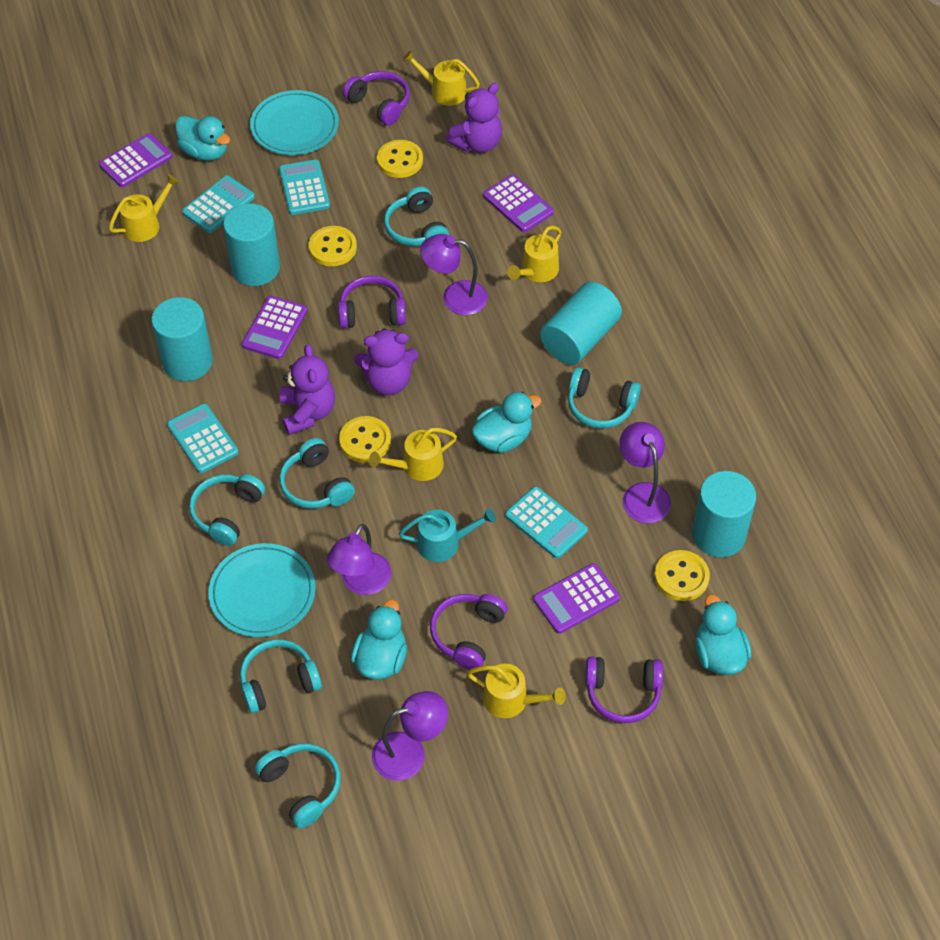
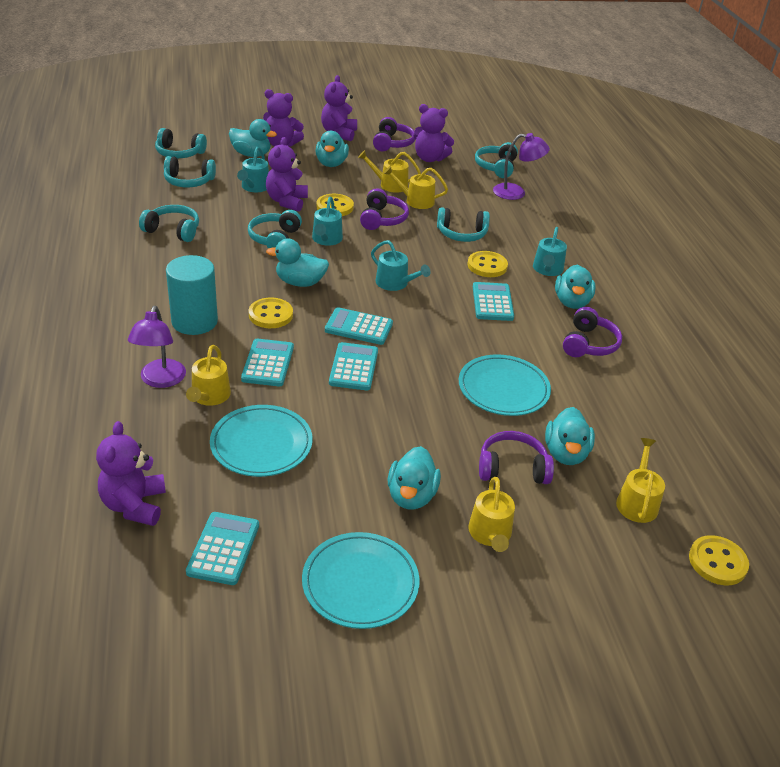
purple calculator: 4 -> 0
purple lamp: 4 -> 2
purple teddy bear: 3 -> 5
turquoise calculator: 4 -> 5
turquoise cylinder: 4 -> 1
turquoise duck: 4 -> 6
turquoise plate: 2 -> 3
turquoise watering can: 1 -> 4

